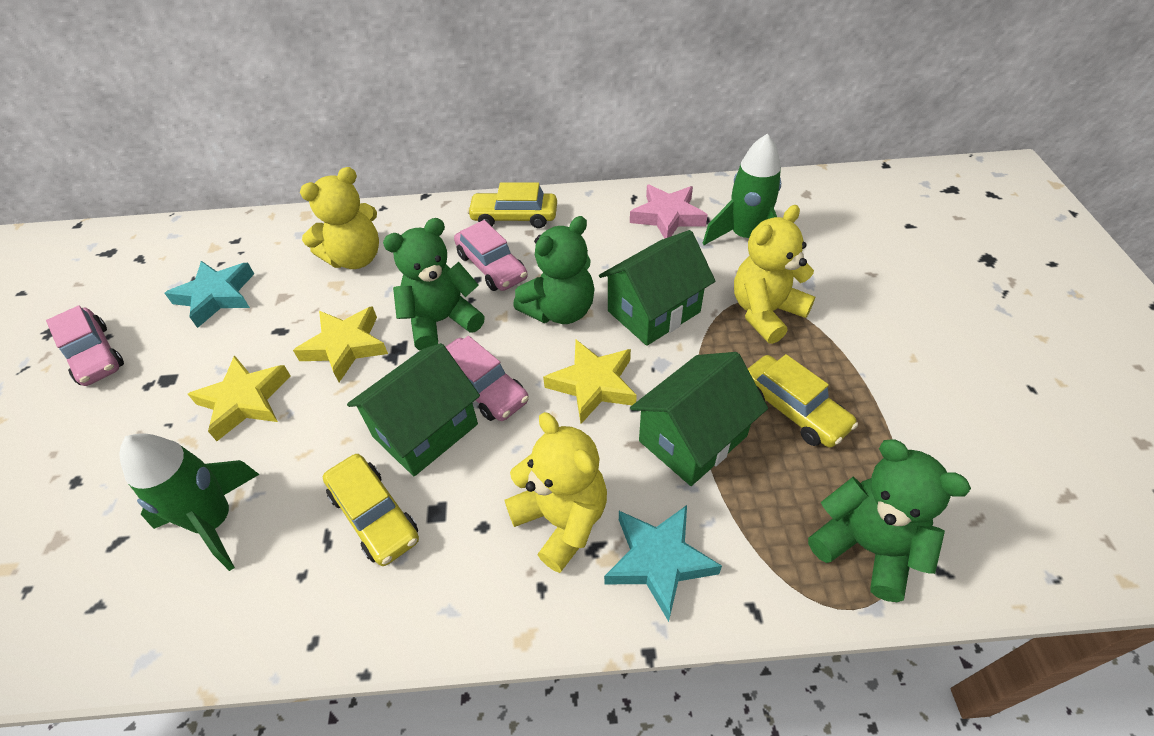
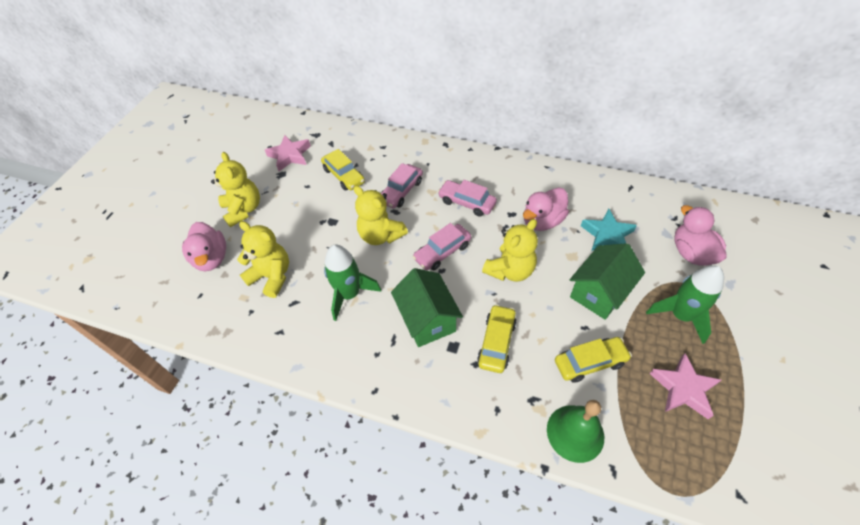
green bell: 0 -> 1
green house: 3 -> 2
green teddy bear: 3 -> 0
pink duck: 0 -> 3
pink star: 1 -> 2
turquoise star: 2 -> 1
yellow star: 3 -> 0
yellow teddy bear: 3 -> 4

